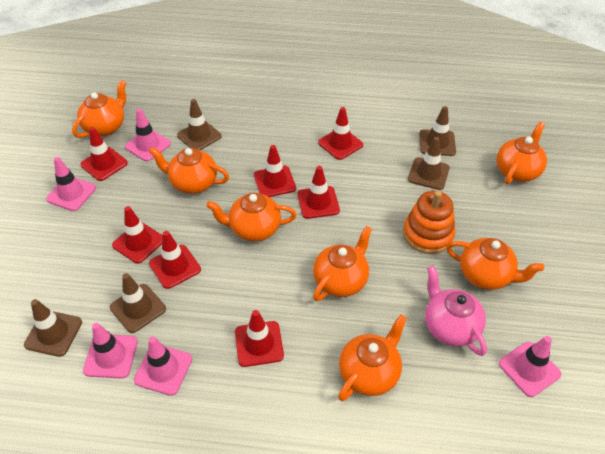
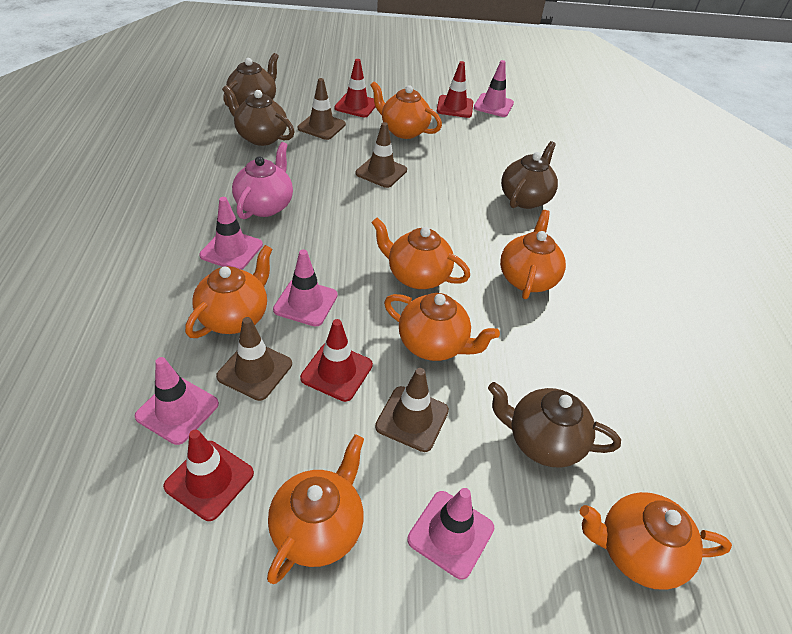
brown teapot: 0 -> 4
brown traffic cone: 5 -> 4
orange stacking toy: 1 -> 0
red traffic cone: 7 -> 4

